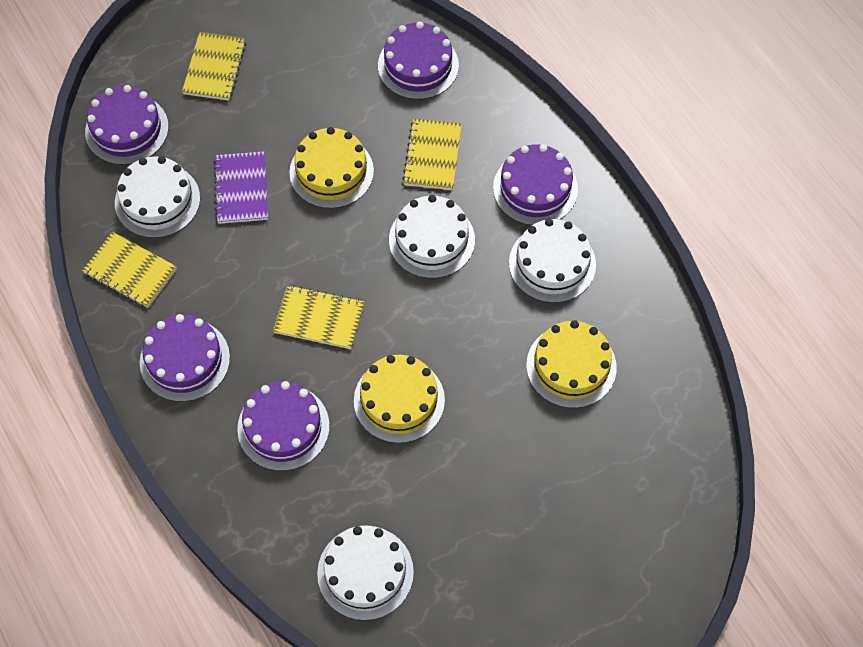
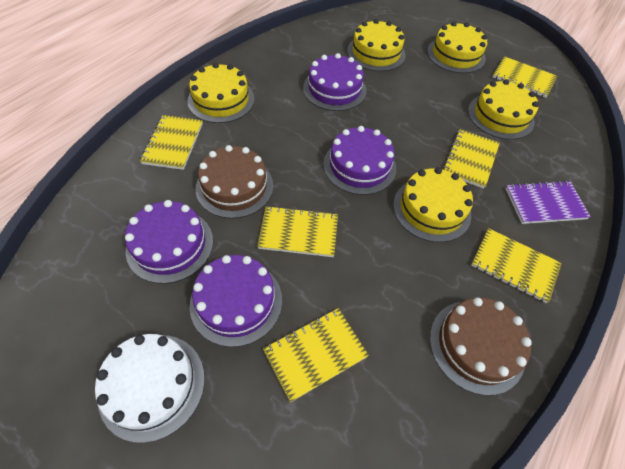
brown cake: 0 -> 2
purple cake: 5 -> 4
white cake: 4 -> 1
yellow cake: 3 -> 5
yellow notebook: 4 -> 6

